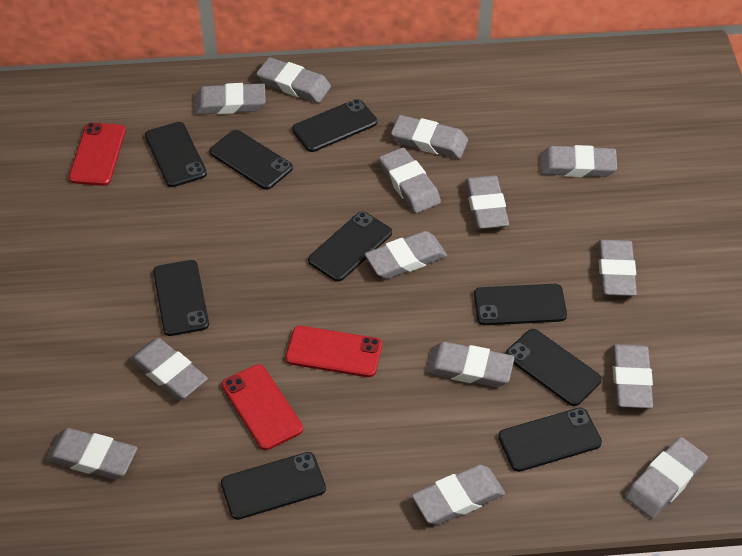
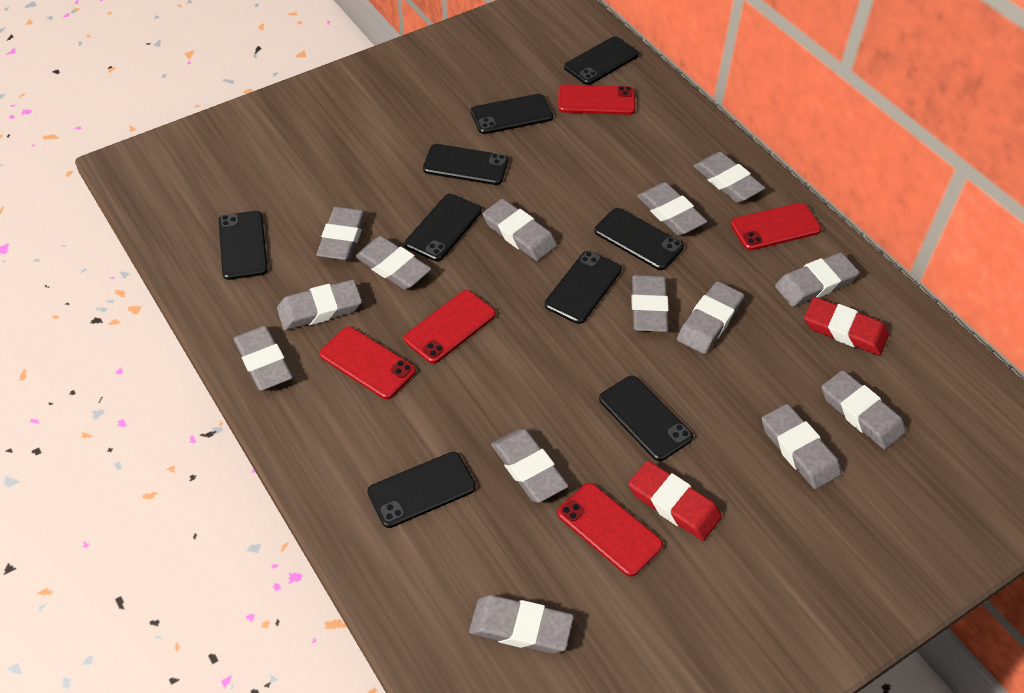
red eraser: 0 -> 2
red phone: 3 -> 5

